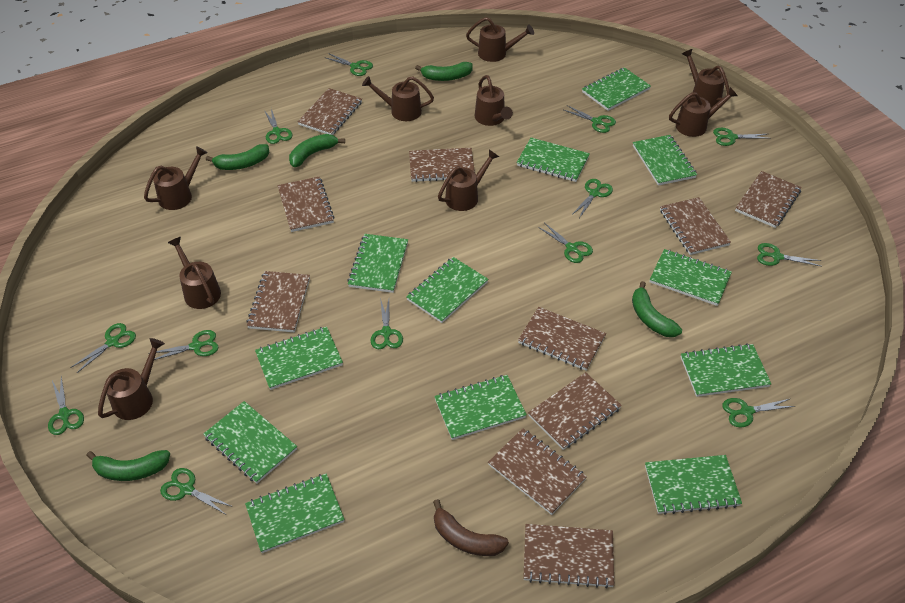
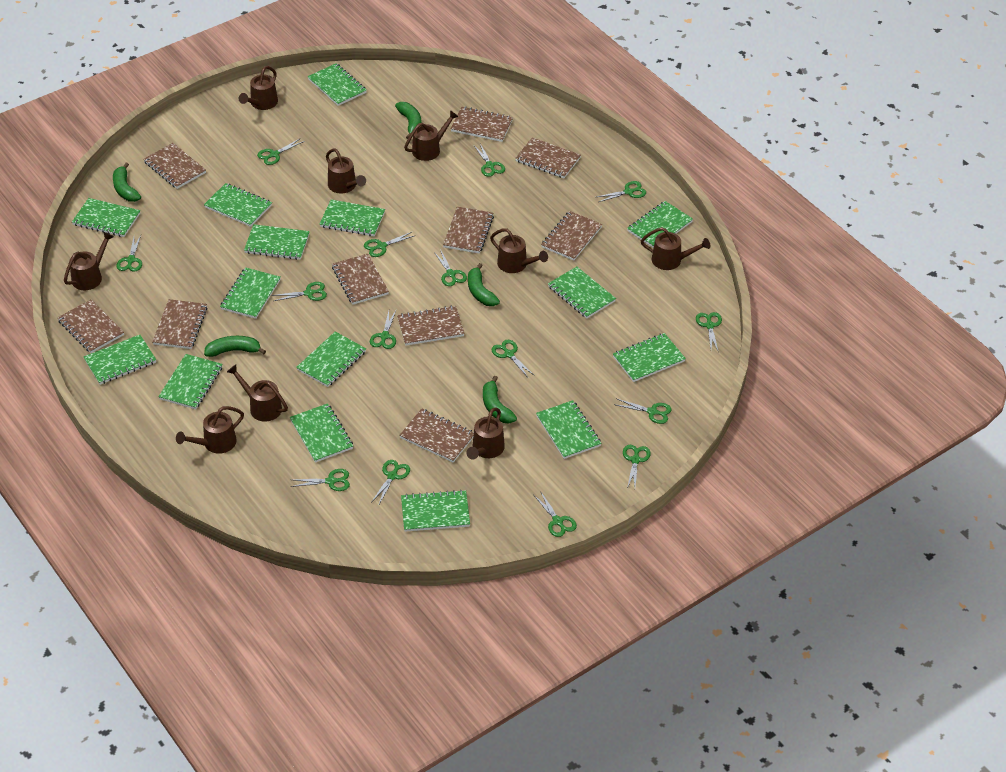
brown banana: 1 -> 0
green notebook: 12 -> 15
green scissors: 13 -> 15

